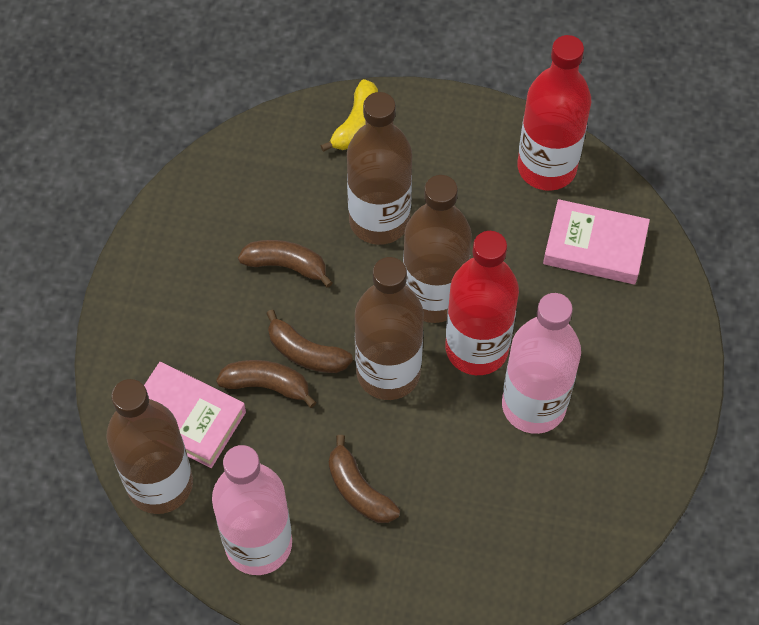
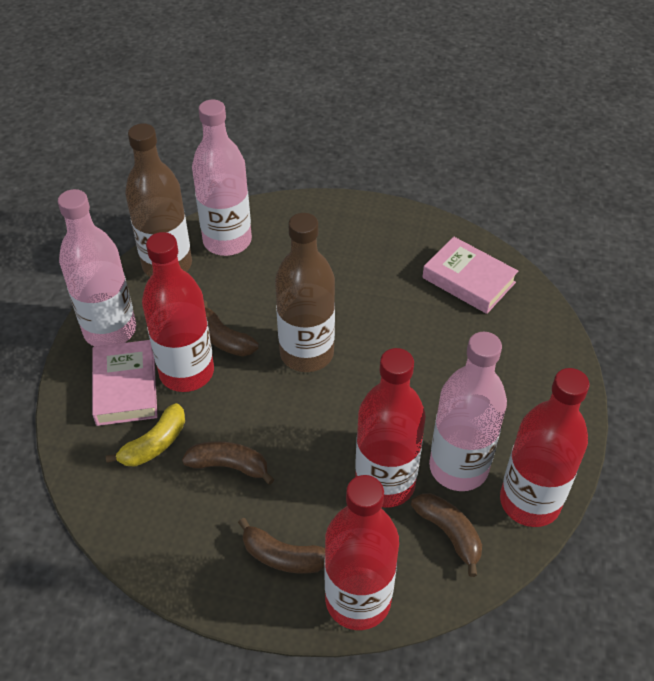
brown bottle: 4 -> 2
pink bottle: 2 -> 3
red bottle: 2 -> 4

